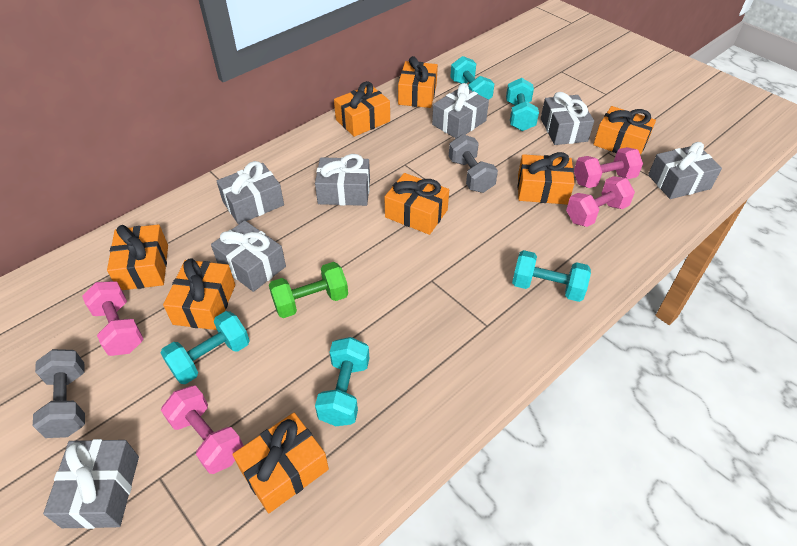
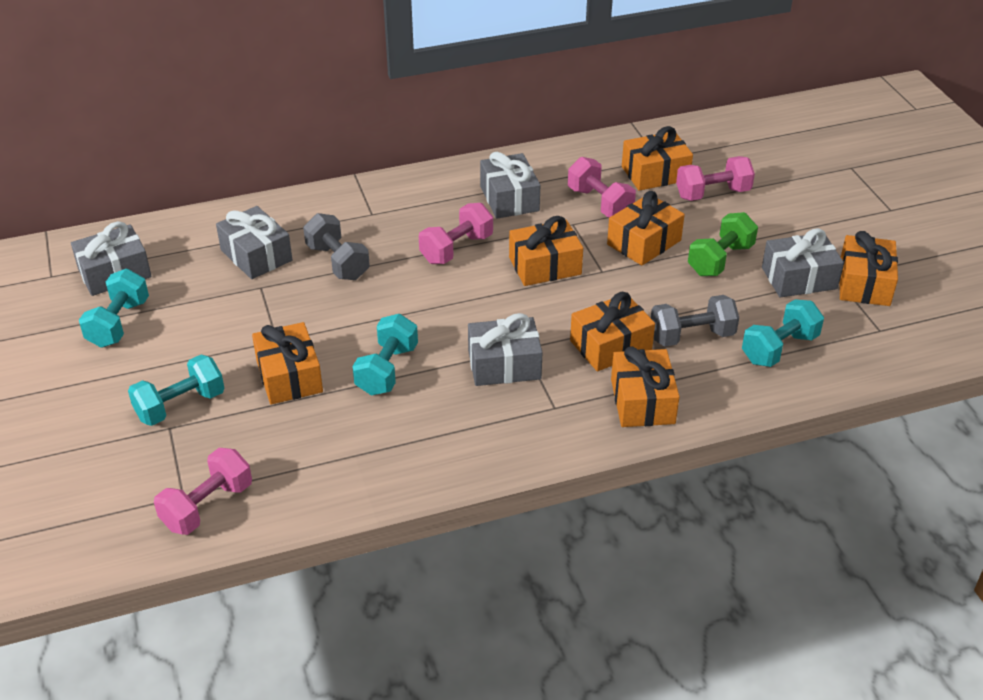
grey gift: 7 -> 5
orange gift: 8 -> 7
turquoise dumbbell: 5 -> 4

